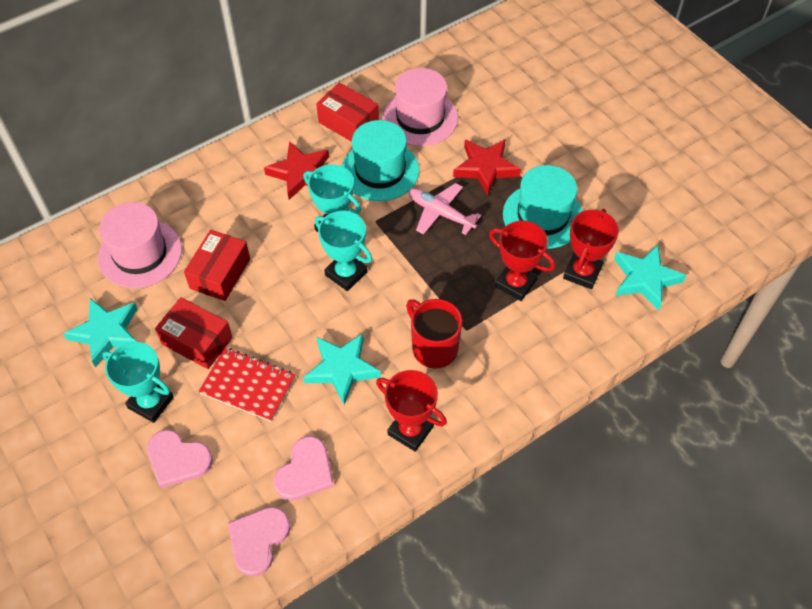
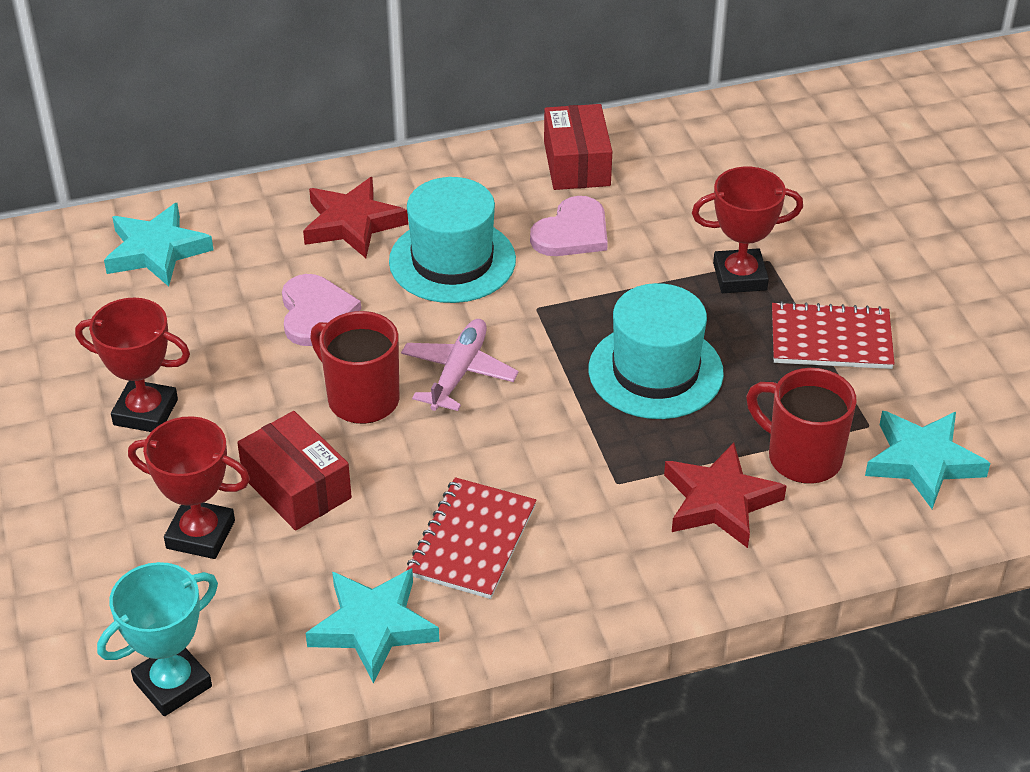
pink hat: 2 -> 0
pink heart: 3 -> 2
red box: 3 -> 2
red mug: 1 -> 2
red notebook: 1 -> 2
turquoise trophy: 3 -> 1

